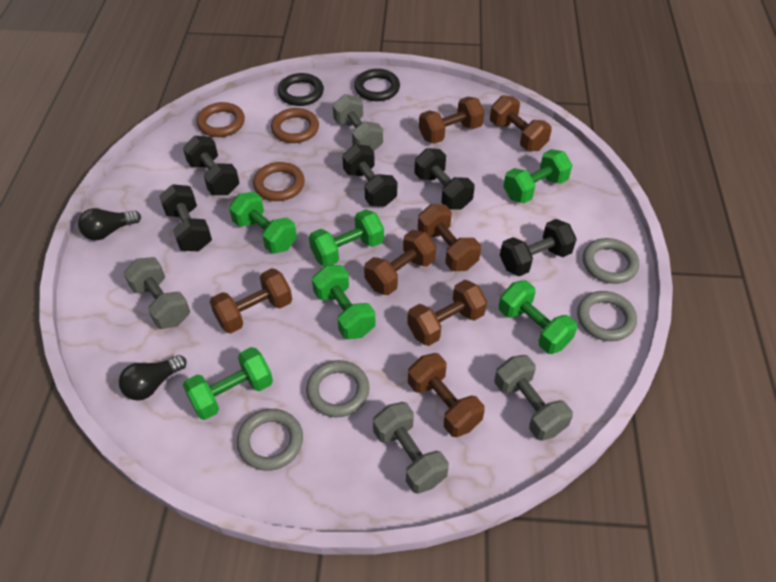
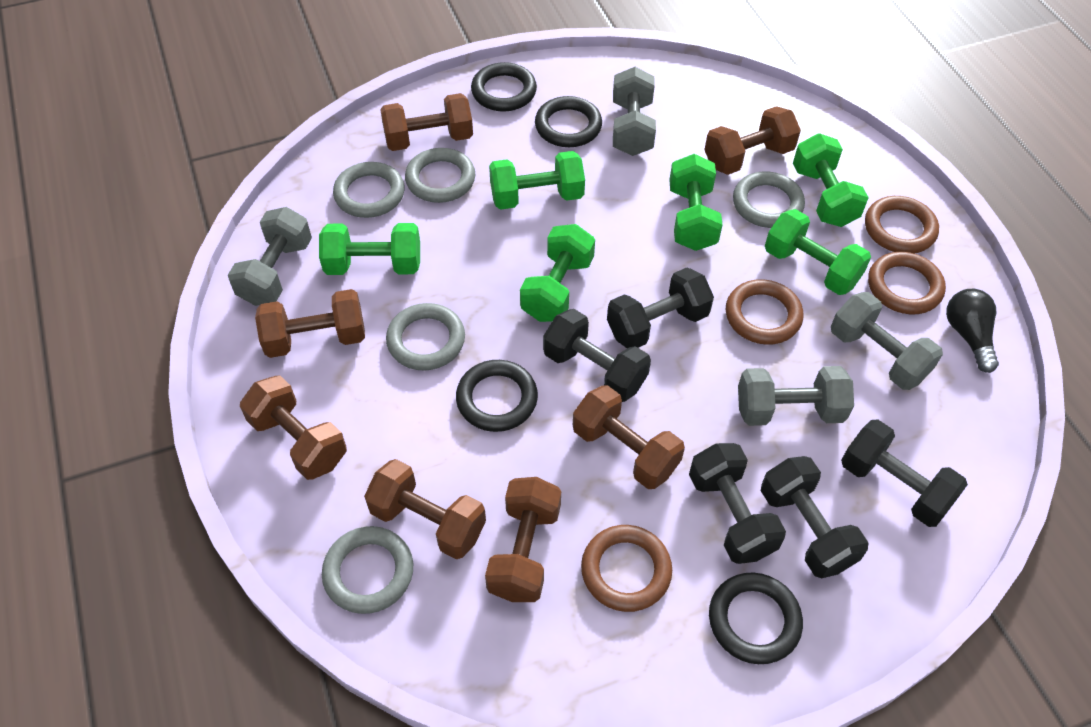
black light bulb: 2 -> 1
black ring: 2 -> 4
brown ring: 3 -> 4
grey ring: 4 -> 5

